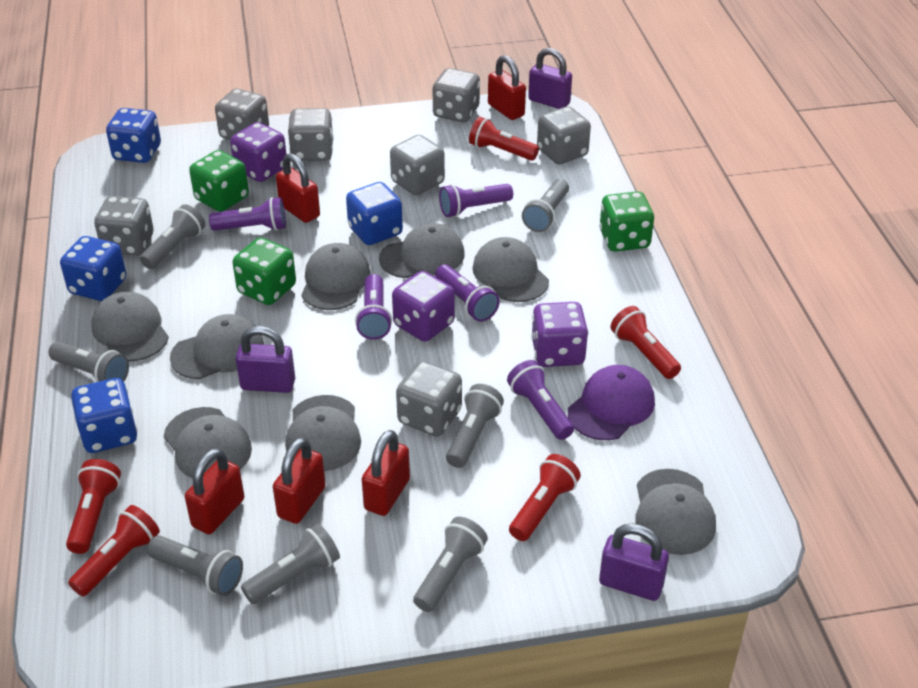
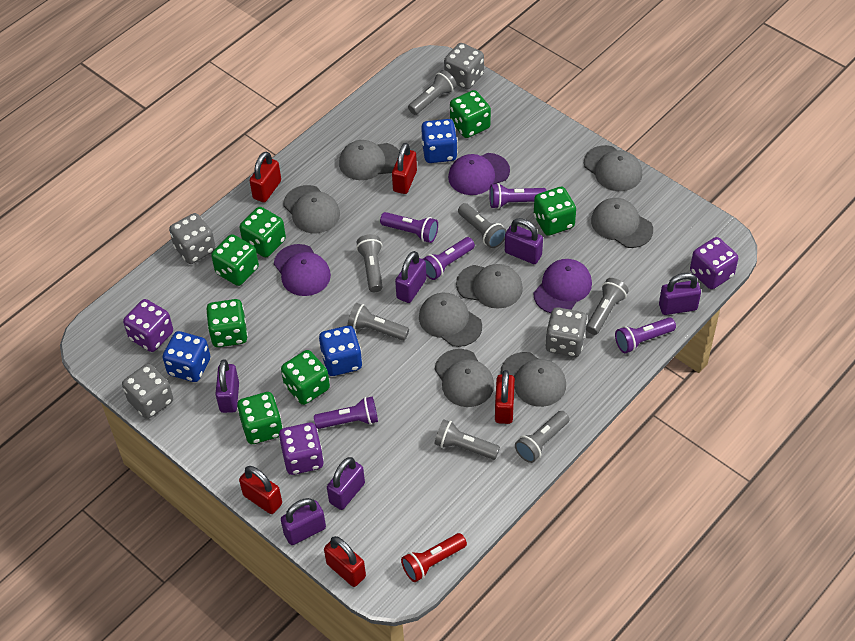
blue dice: 4 -> 3
green dice: 3 -> 7
grey dice: 7 -> 4
purple cap: 1 -> 3
purple padlock: 3 -> 6
red flashlight: 5 -> 1

